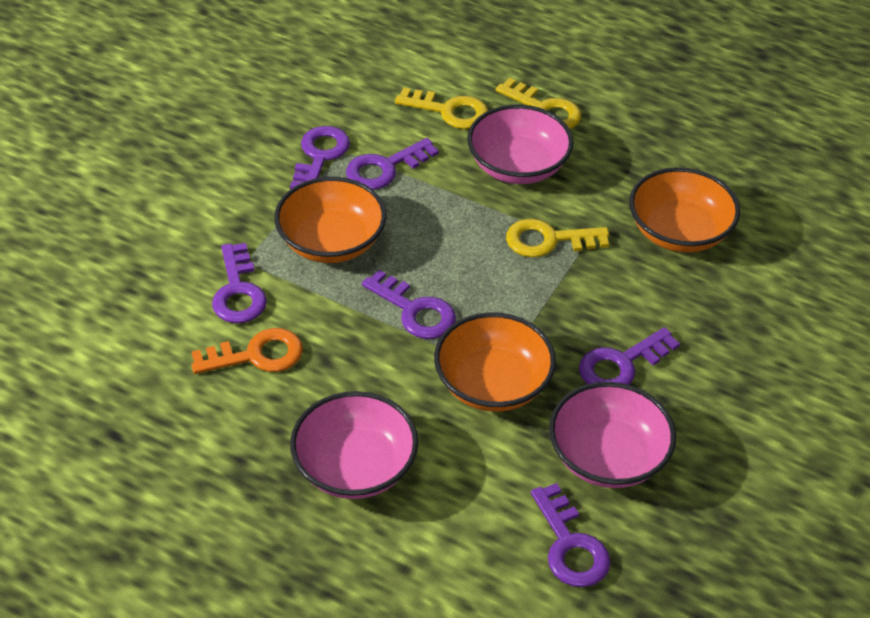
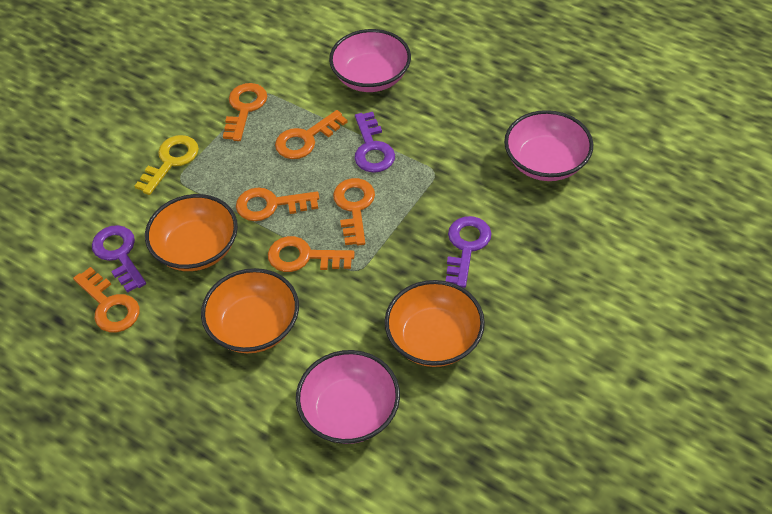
orange key: 1 -> 6
purple key: 6 -> 3
yellow key: 3 -> 1

